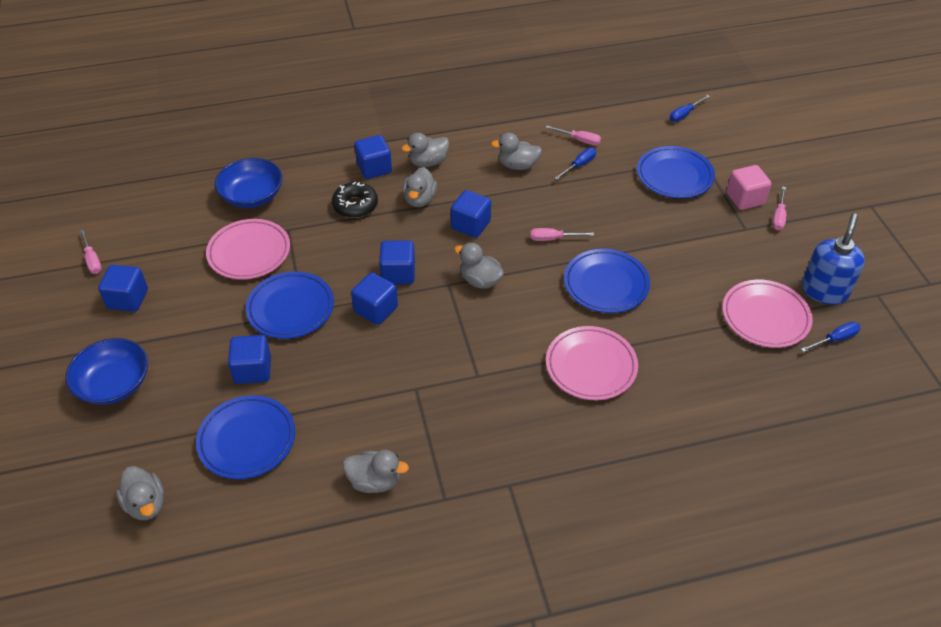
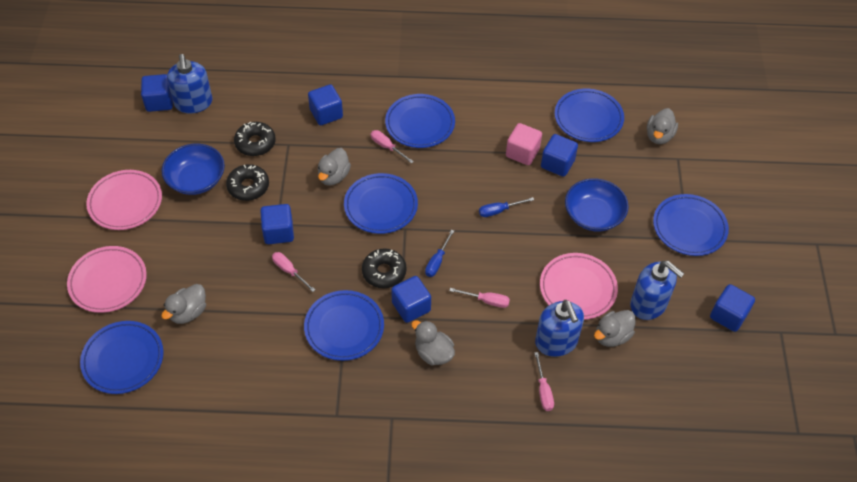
black donut: 1 -> 3
blue plate: 4 -> 6
blue screwdriver: 3 -> 2
blue soap dispenser: 1 -> 3
grey duck: 6 -> 5

